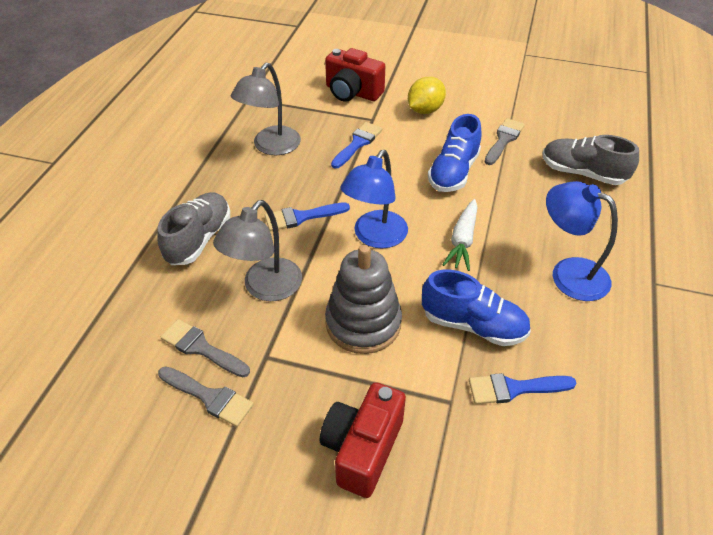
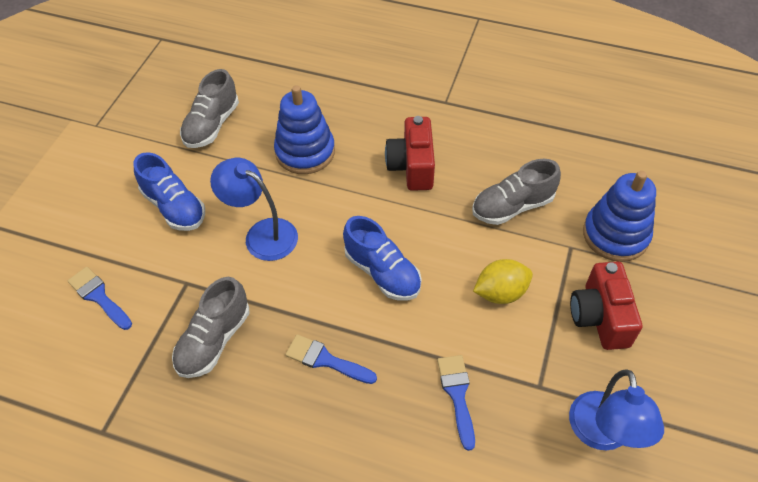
blue stacking toy: 0 -> 2
grey brush: 3 -> 0
grey lamp: 2 -> 0
grey shoe: 2 -> 3
grey stacking toy: 1 -> 0
white carrot: 1 -> 0

